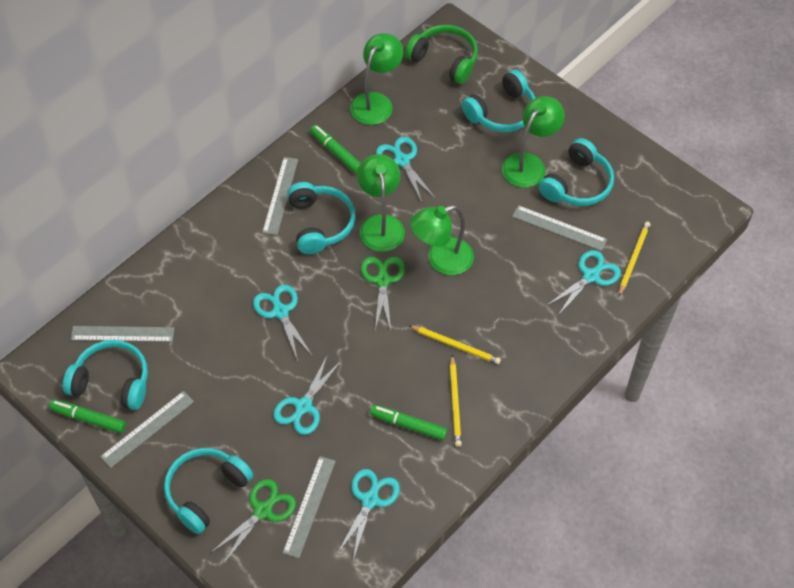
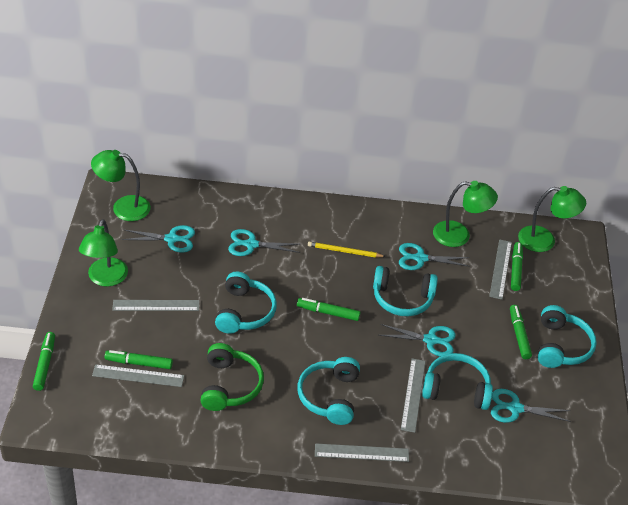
green marker: 3 -> 5
green scissors: 2 -> 0
yellow pencil: 3 -> 1

